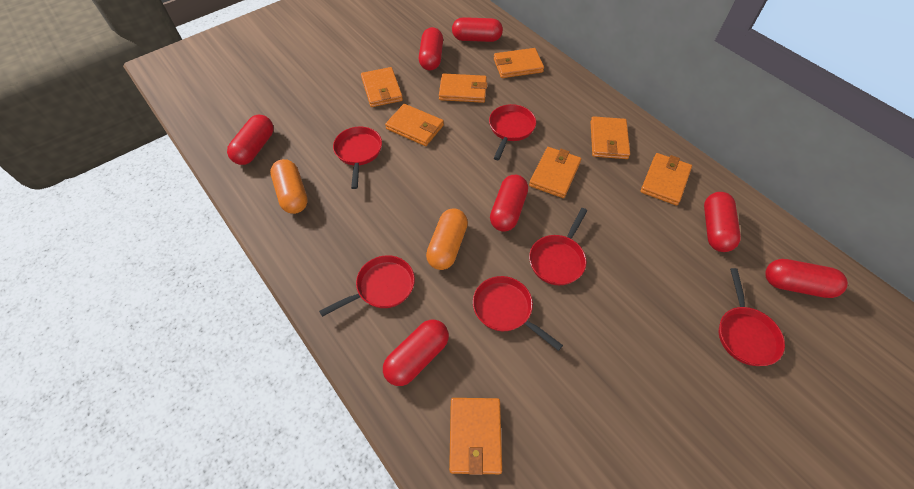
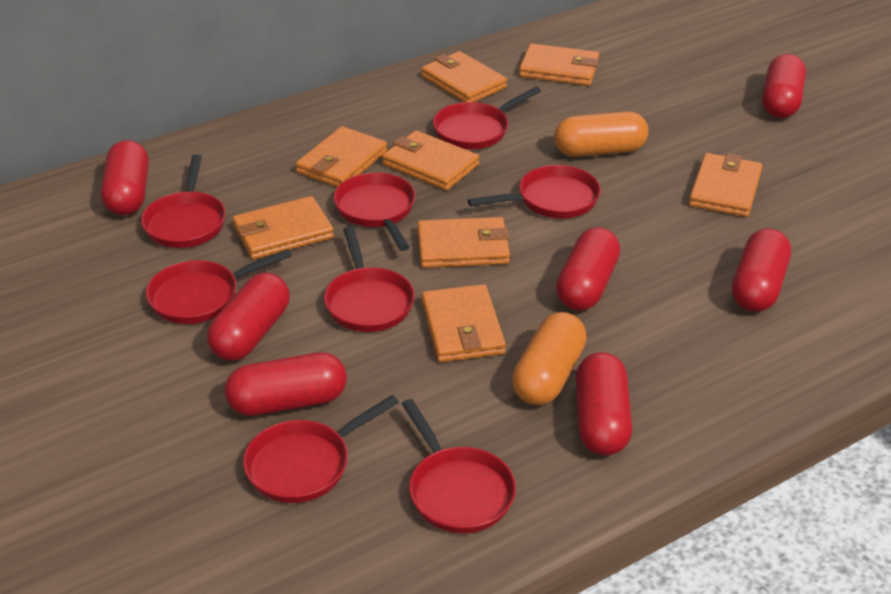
red pan: 6 -> 8

